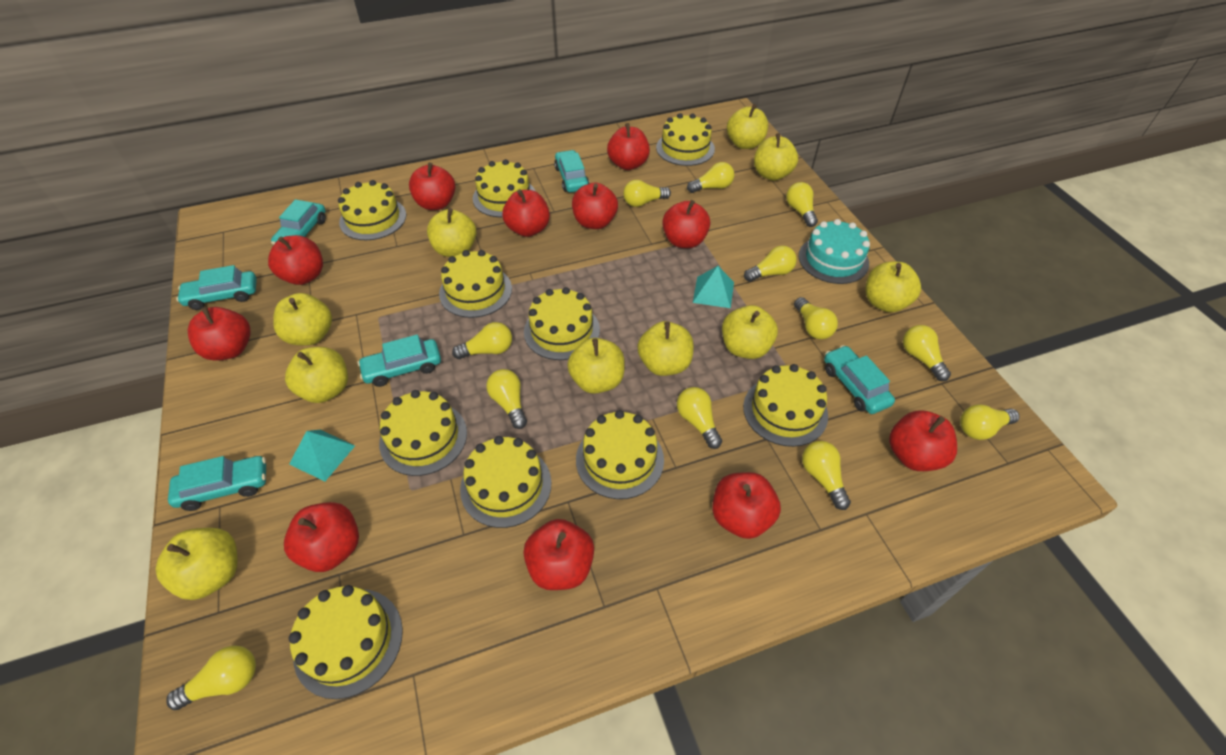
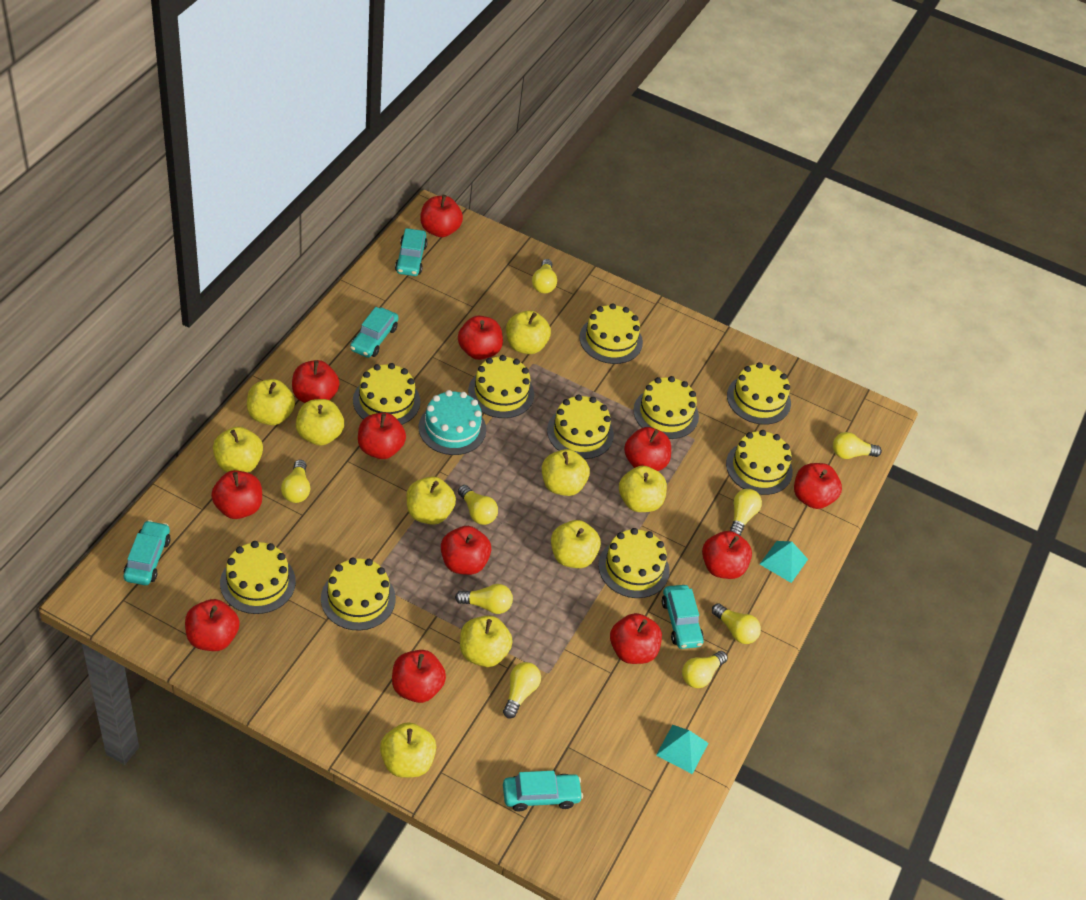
red apple: 11 -> 12
turquoise car: 6 -> 5
yellow light bulb: 12 -> 9

